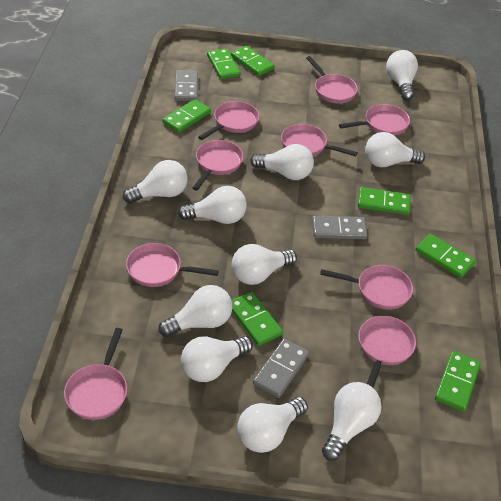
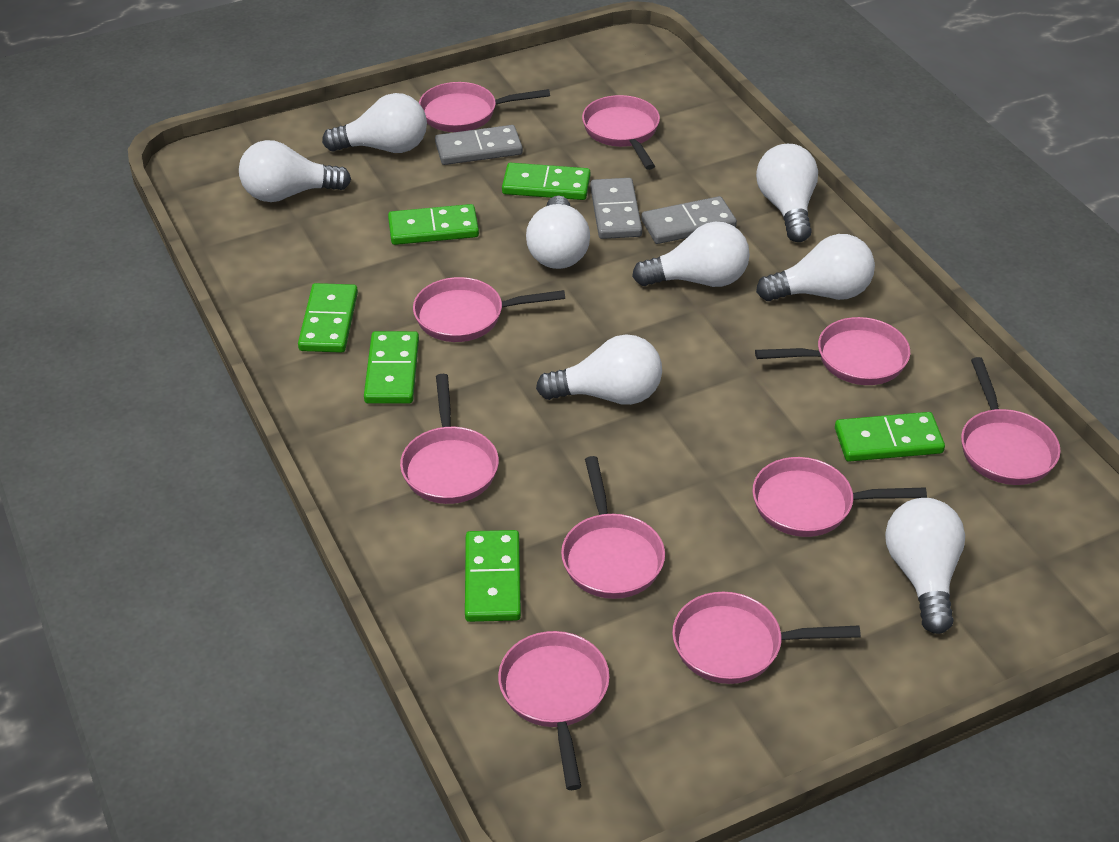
green domino: 7 -> 6
pink pan: 9 -> 10
white light bulb: 10 -> 8

